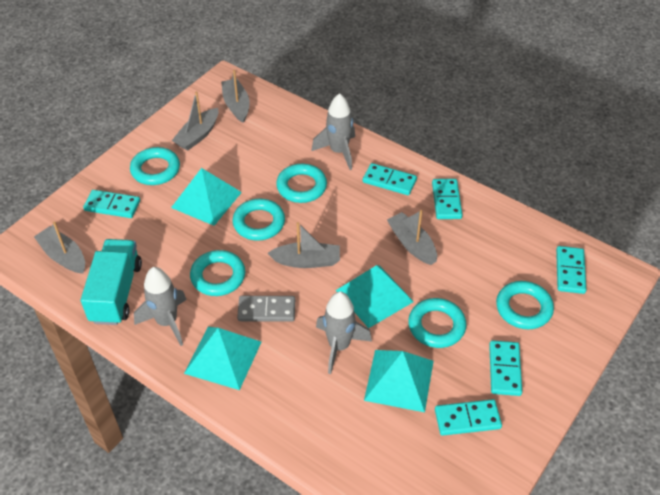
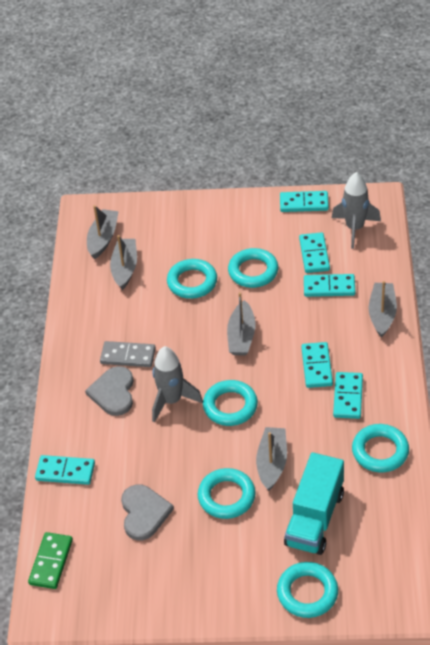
green domino: 0 -> 1
grey heart: 0 -> 2
grey rocket: 3 -> 2
turquoise pyramid: 4 -> 0

